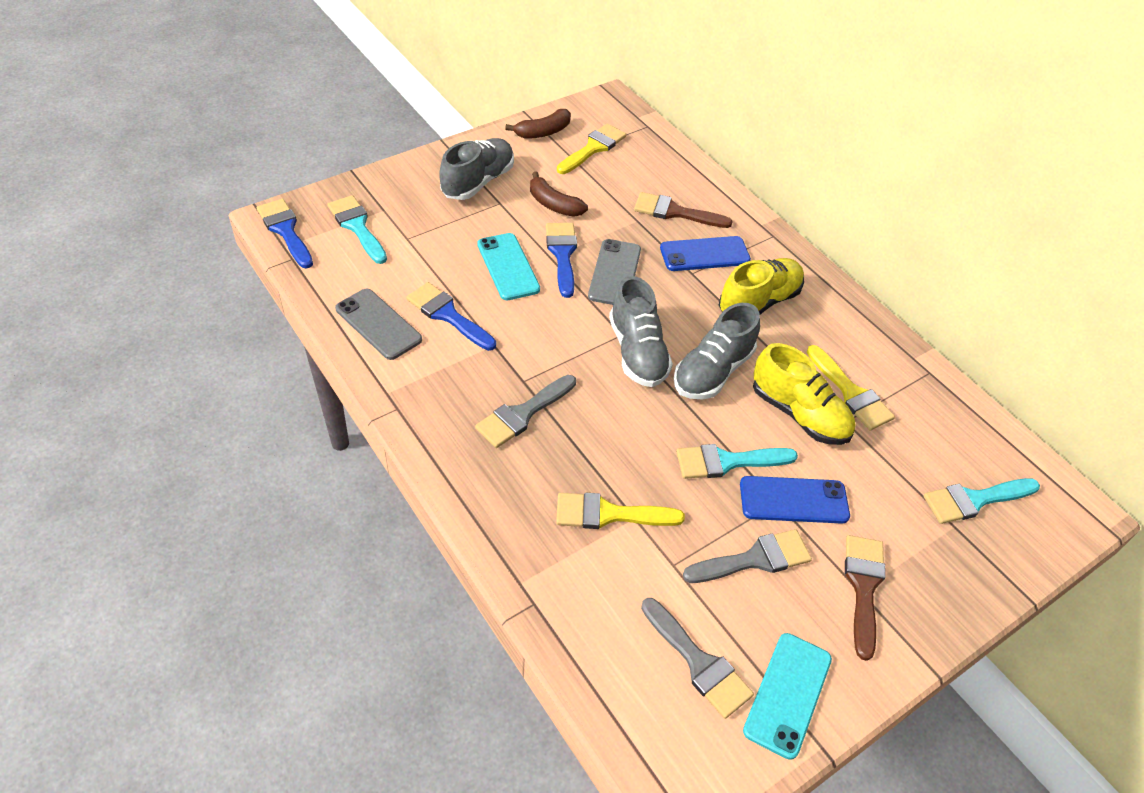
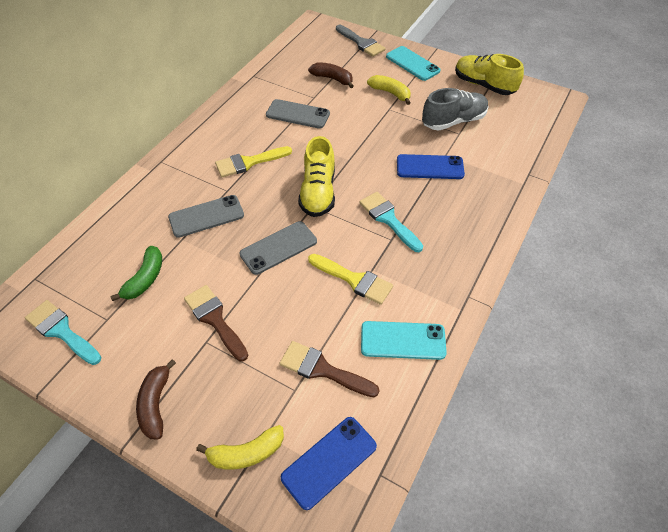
blue brush: 3 -> 0
green banana: 0 -> 1
grey brush: 3 -> 1
grey phone: 2 -> 3
grey shoe: 3 -> 1
turquoise brush: 3 -> 2
yellow banana: 0 -> 2
yellow brush: 3 -> 2

